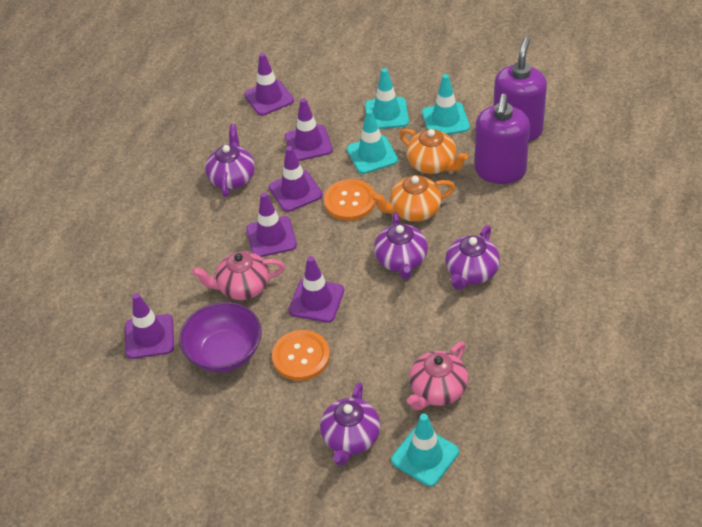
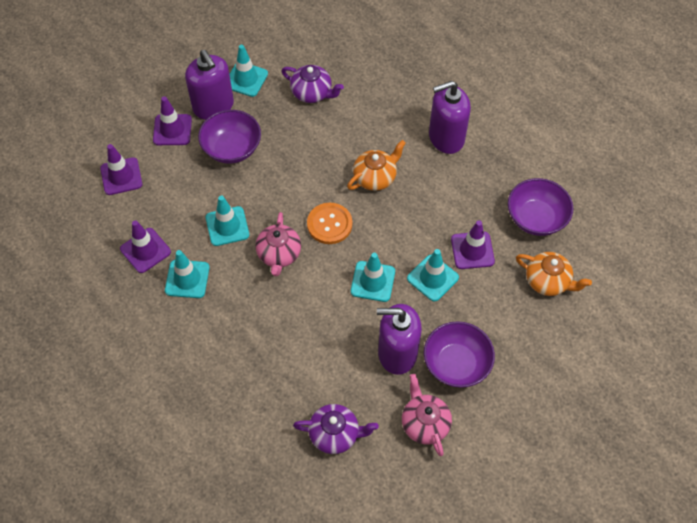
orange button: 2 -> 1
purple bowl: 1 -> 3
purple soap dispenser: 2 -> 3
purple teapot: 4 -> 2
purple traffic cone: 6 -> 4
turquoise traffic cone: 4 -> 5

